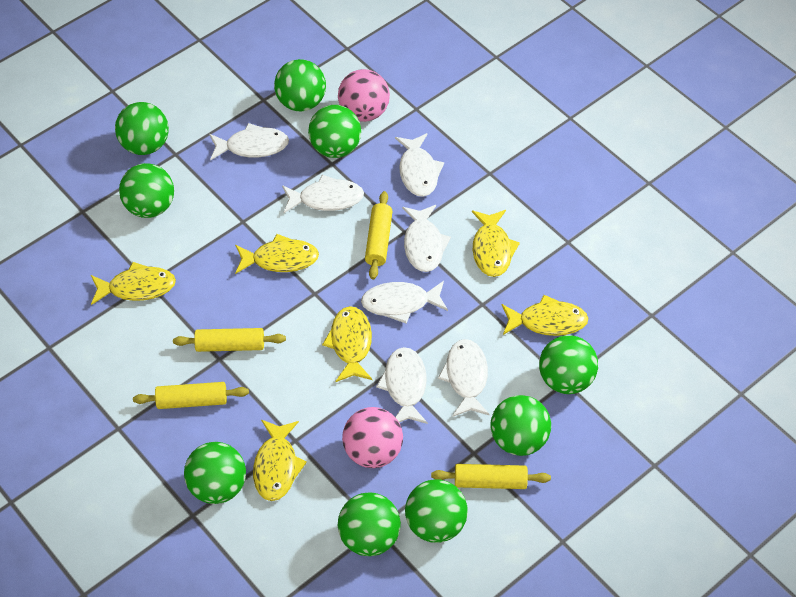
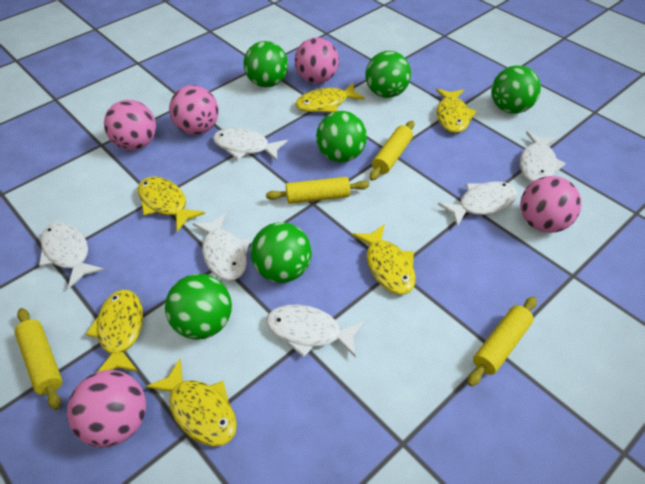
green ball: 9 -> 6
pink ball: 2 -> 5
white fish: 7 -> 6

